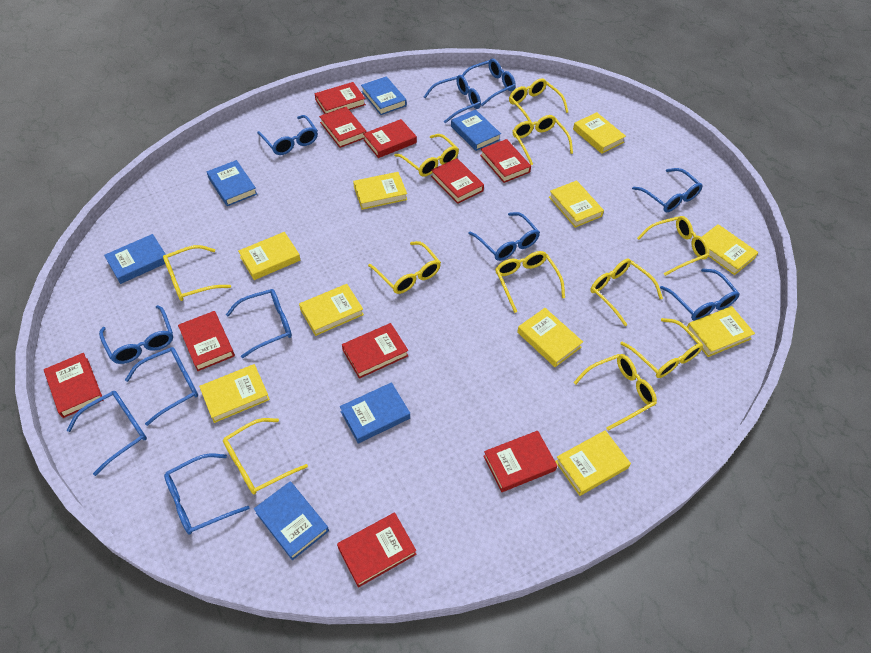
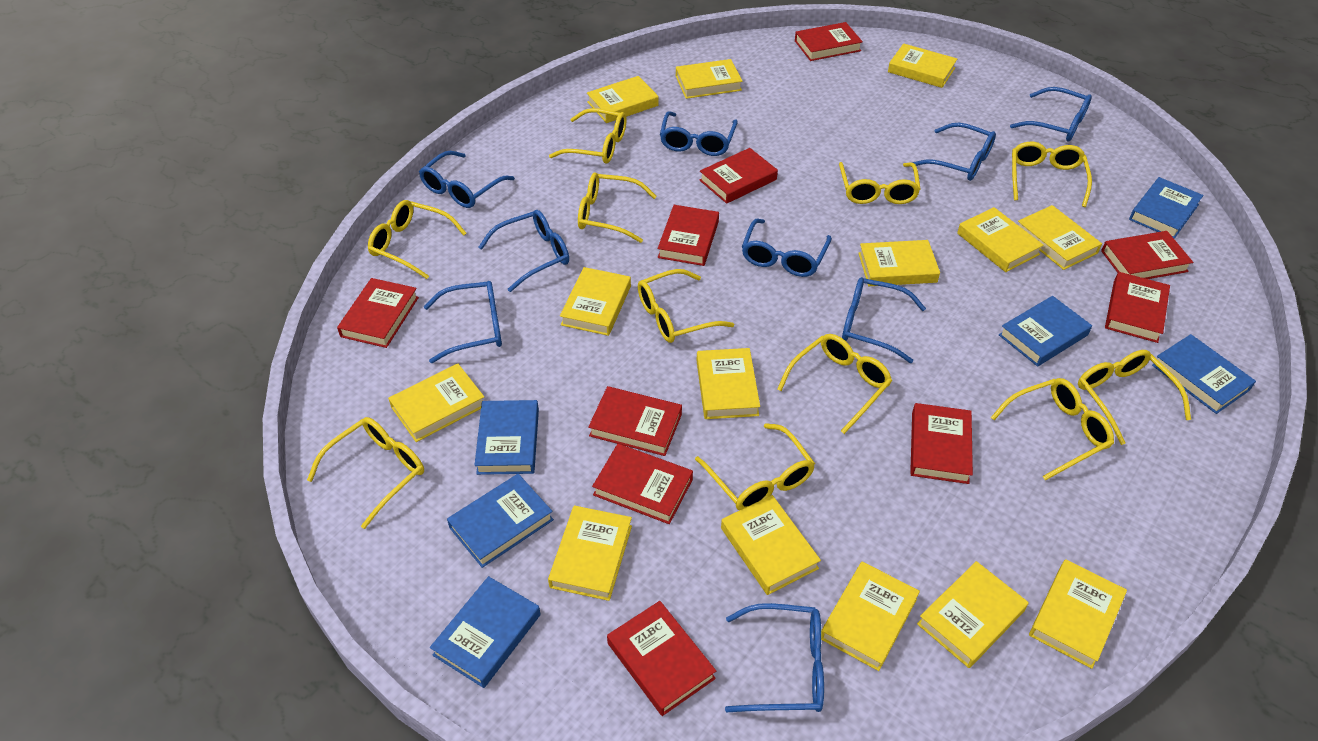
blue glasses: 11 -> 9
yellow book: 10 -> 14

